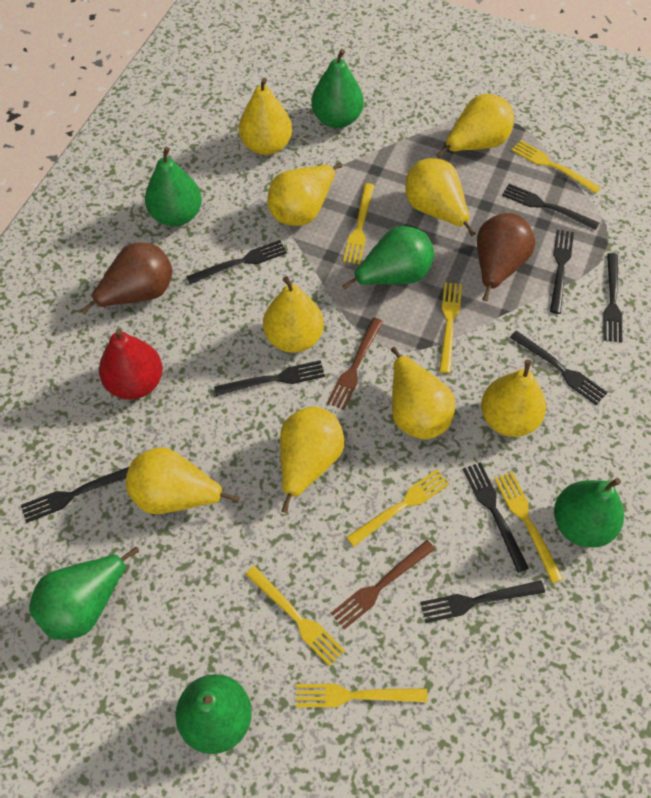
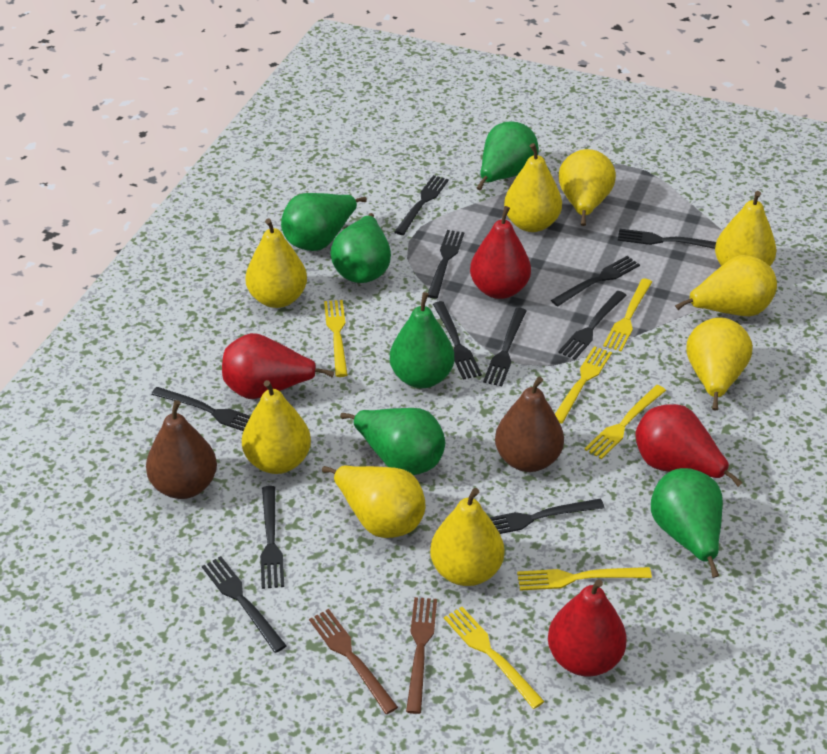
black fork: 9 -> 11
red pear: 1 -> 4
yellow fork: 7 -> 6

